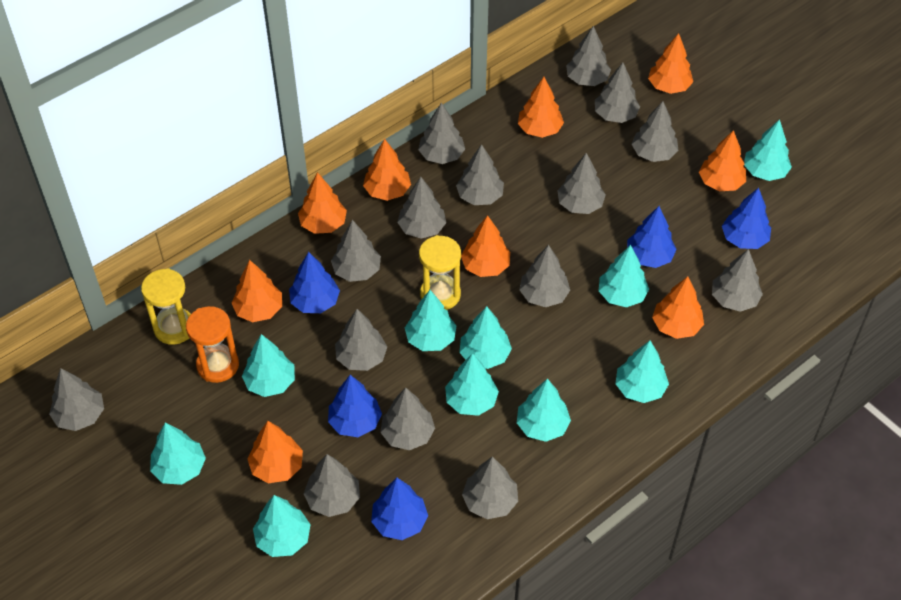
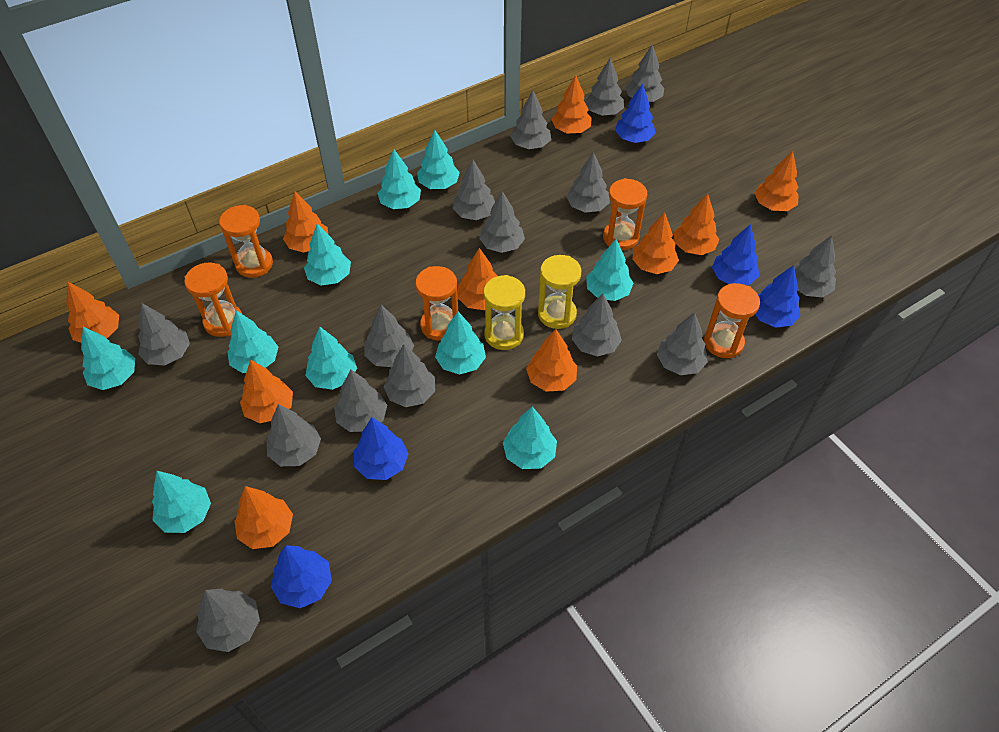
orange hourglass: 1 -> 5
orange tree: 9 -> 10

